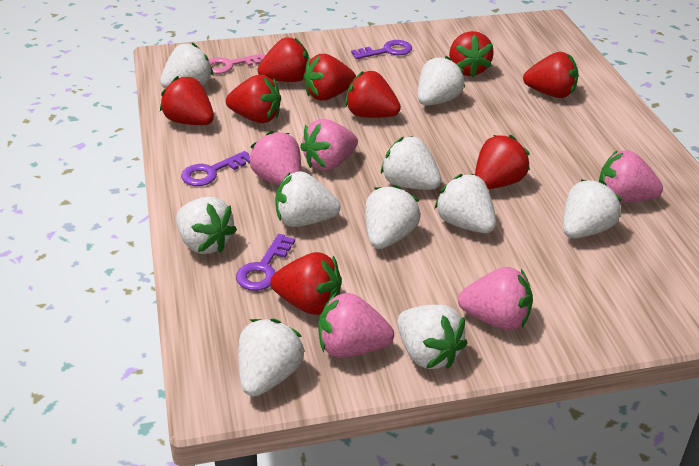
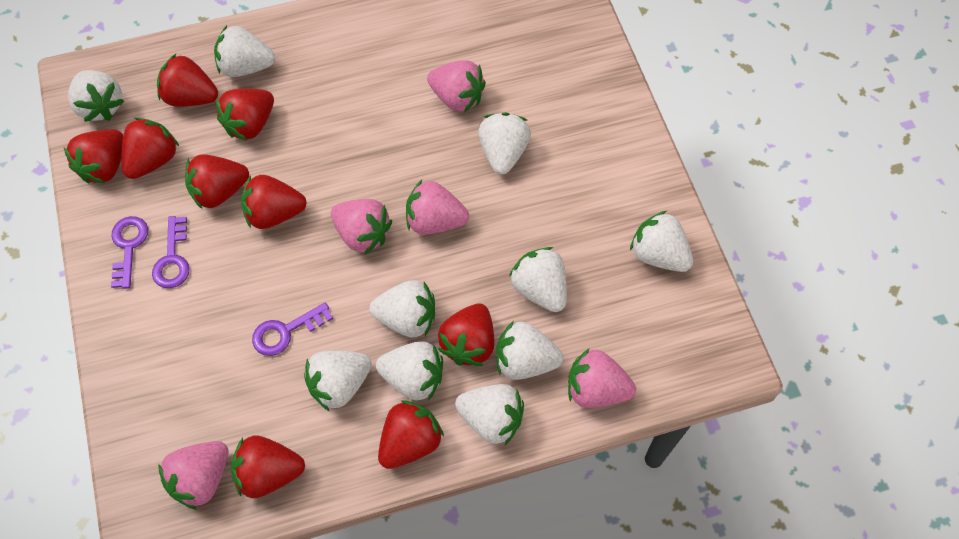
pink key: 1 -> 0

